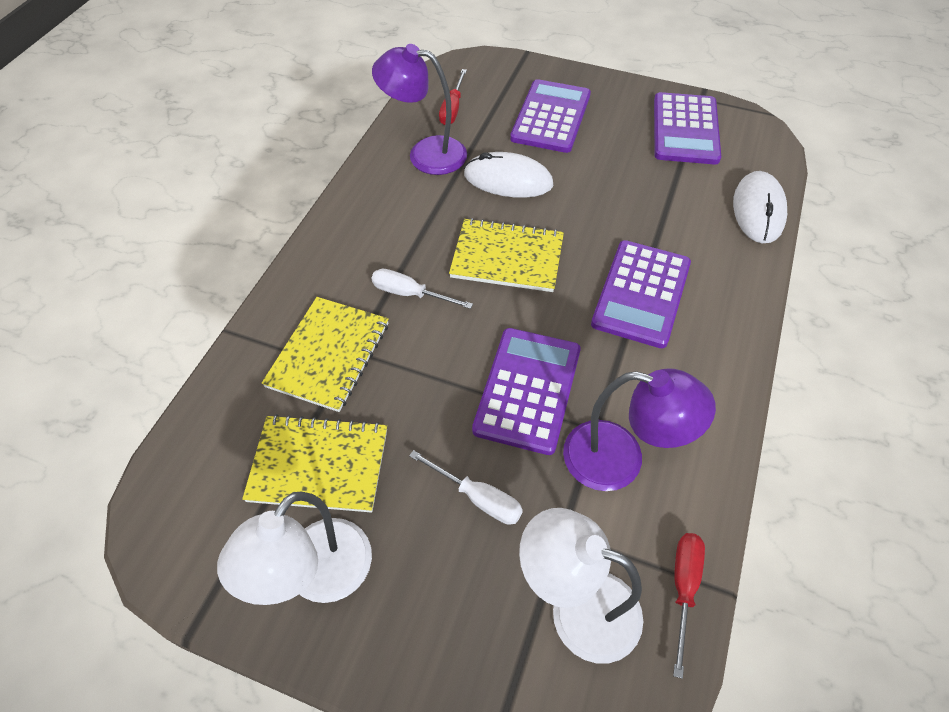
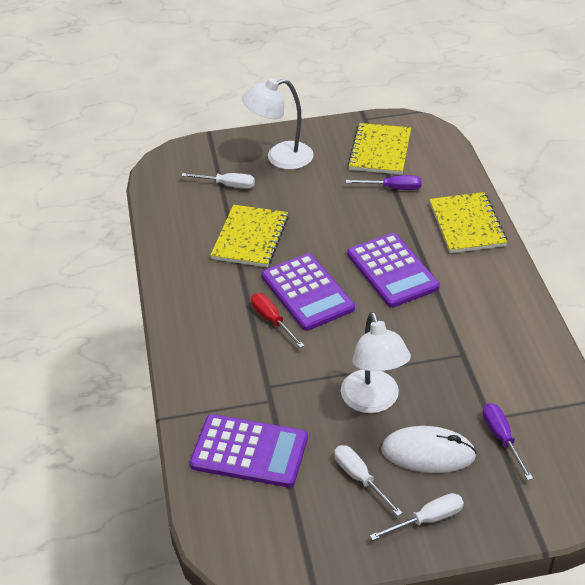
purple calculator: 4 -> 3
purple lamp: 2 -> 0
purple screwdriver: 0 -> 2
red screwdriver: 2 -> 1
white mouse: 2 -> 1
white screwdriver: 2 -> 3

